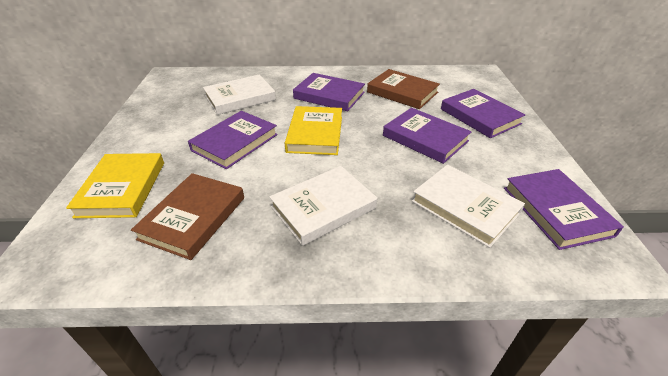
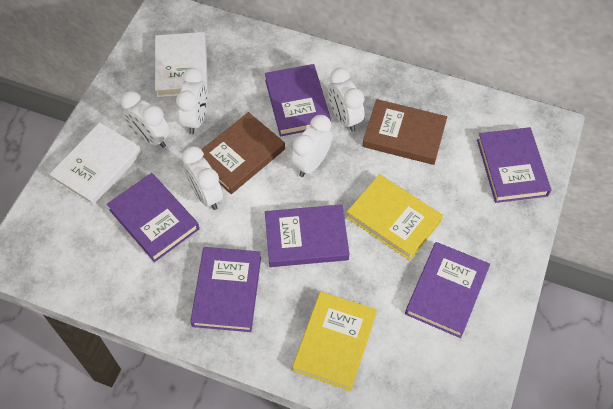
purple book: 5 -> 6
white book: 3 -> 2
white clock: 0 -> 5

